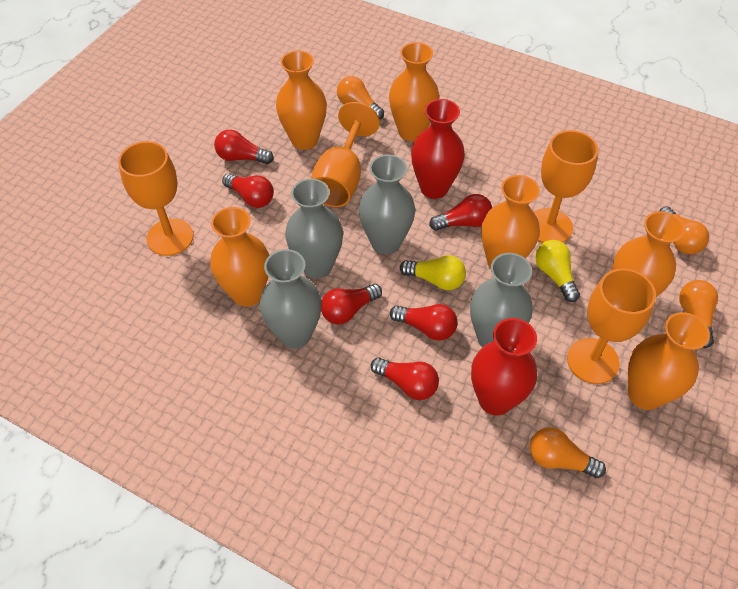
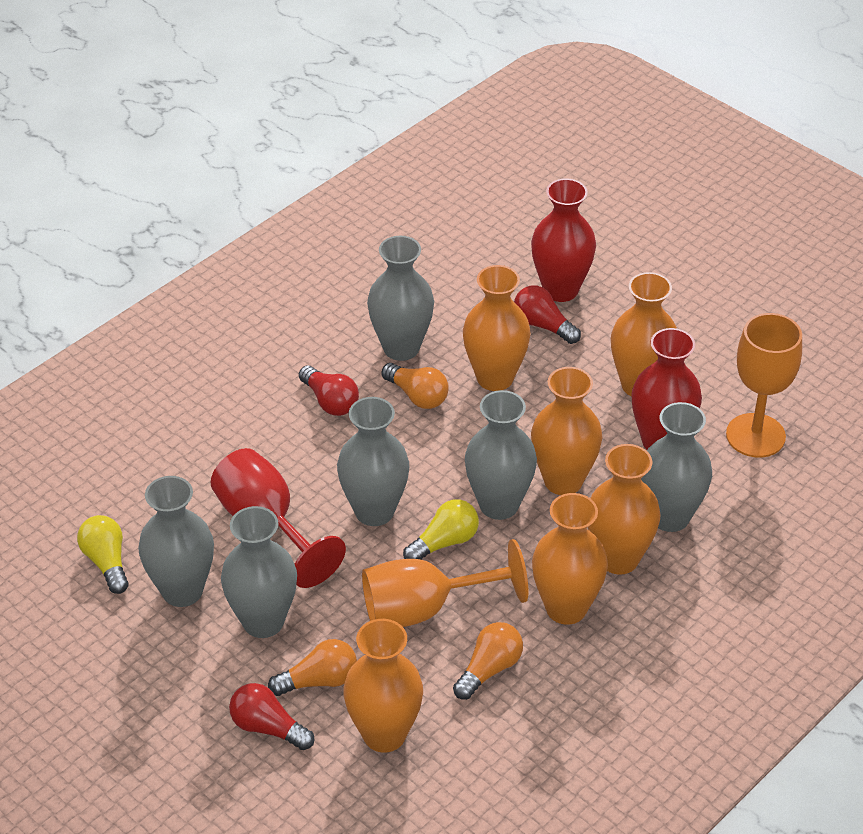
grey vase: 4 -> 6
orange goblet: 4 -> 2
orange light bulb: 4 -> 3
red goblet: 0 -> 1
red light bulb: 6 -> 3

